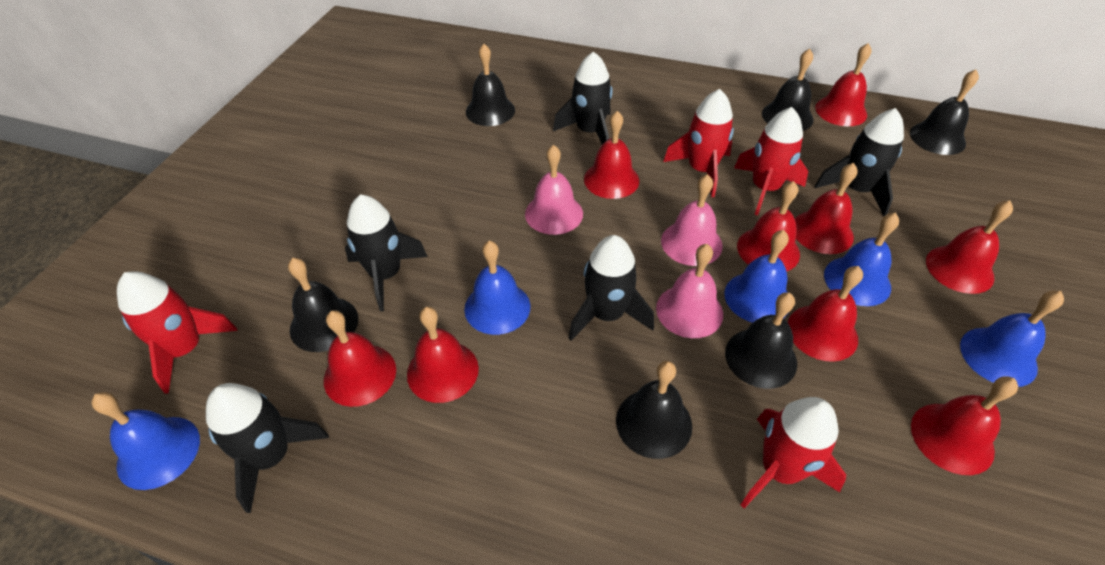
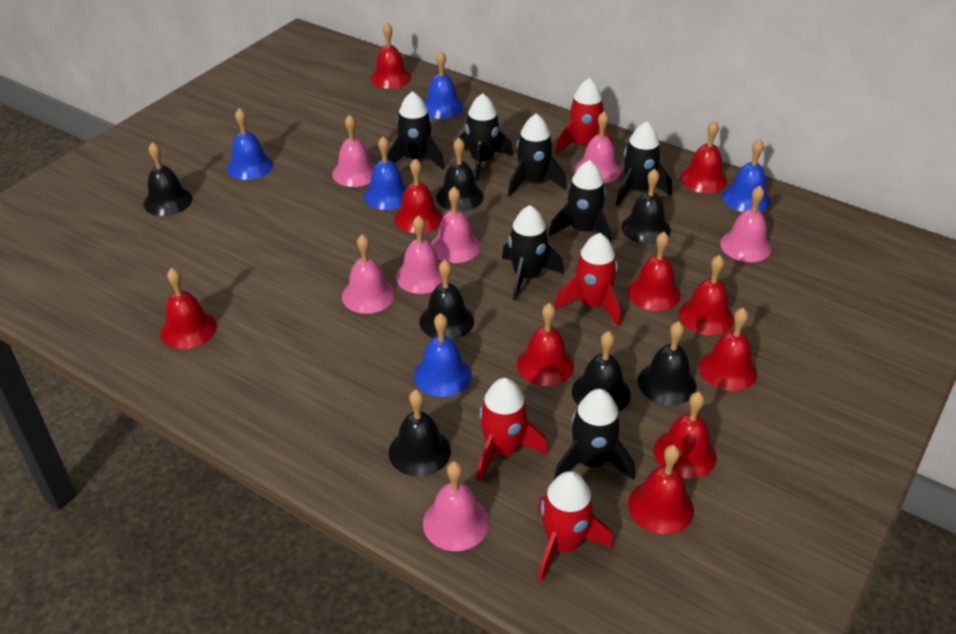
black bell: 6 -> 7
black rocket: 5 -> 7
pink bell: 3 -> 7
red bell: 9 -> 10

